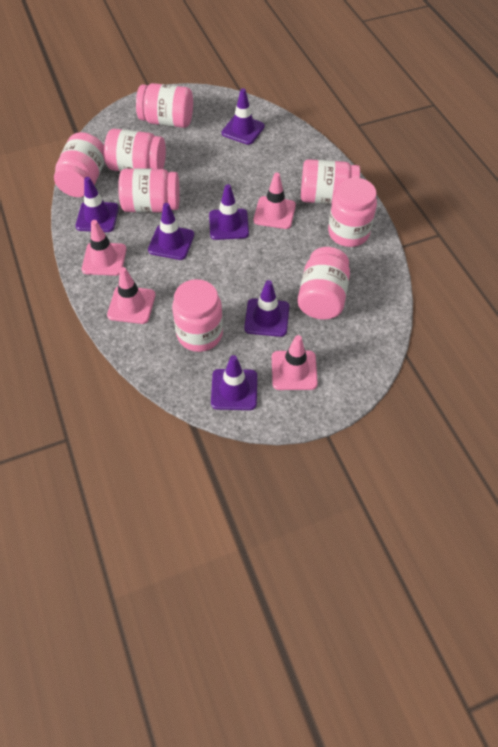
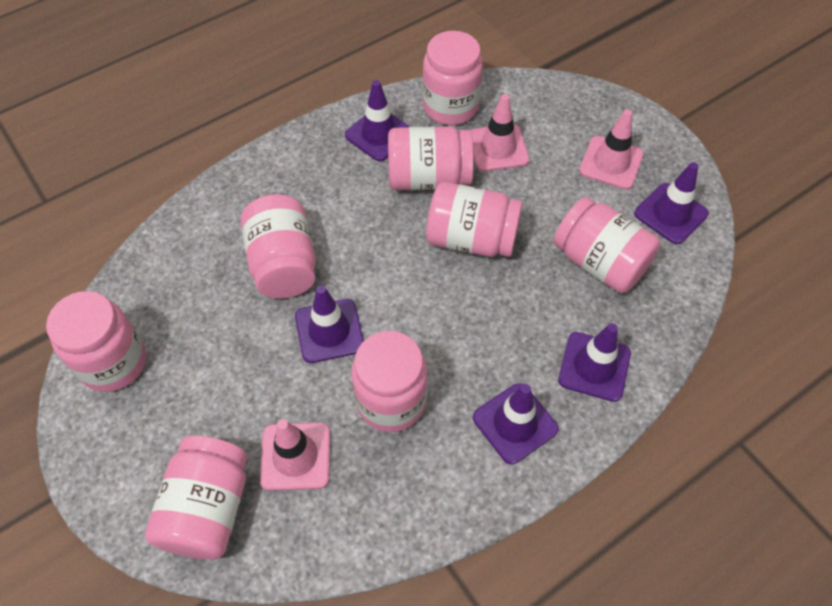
pink traffic cone: 4 -> 3
purple traffic cone: 6 -> 5

